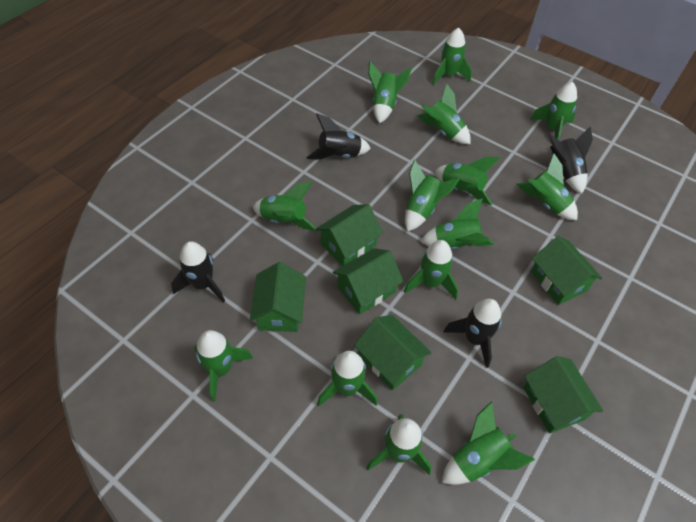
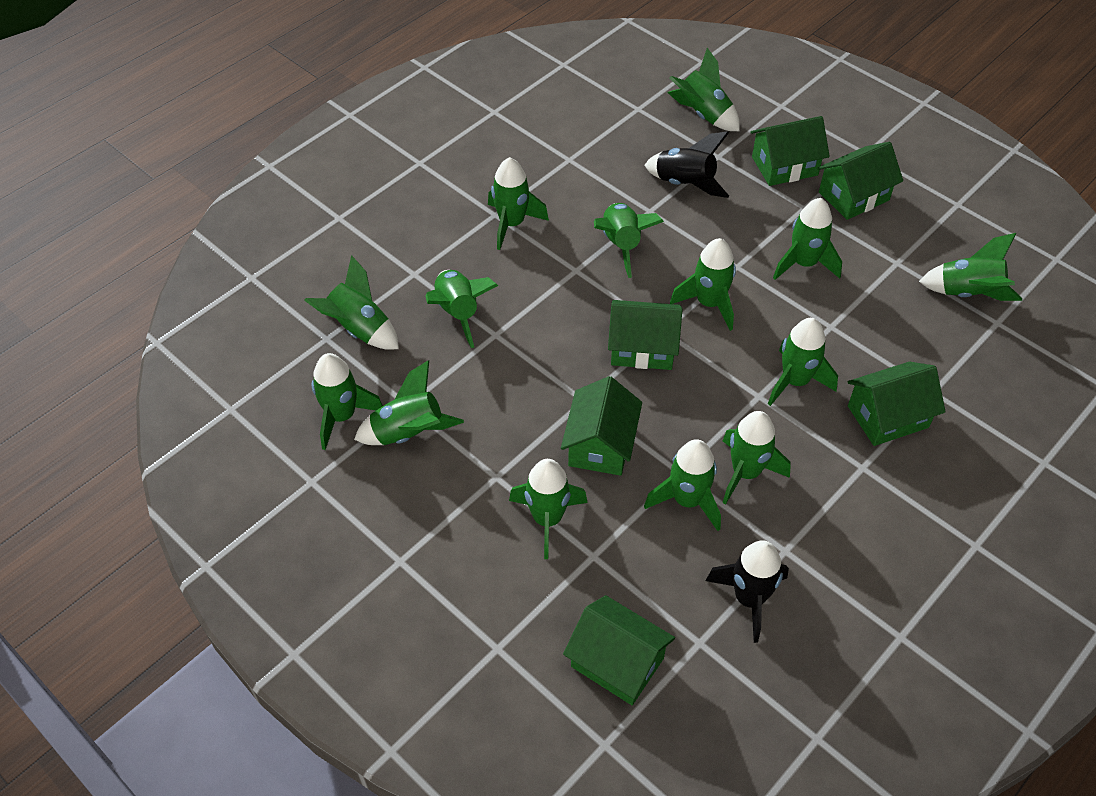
black rocket: 4 -> 2

